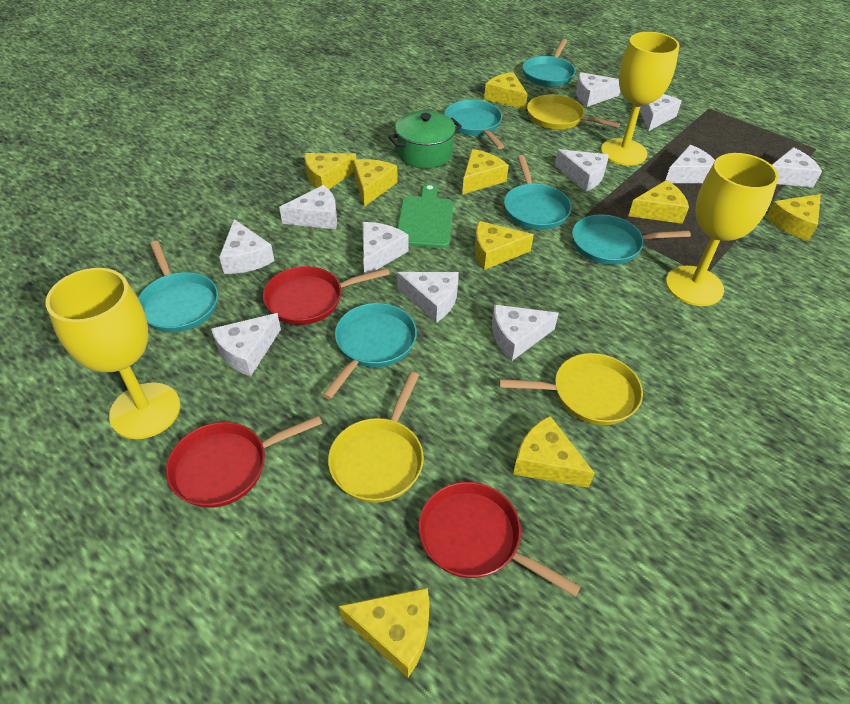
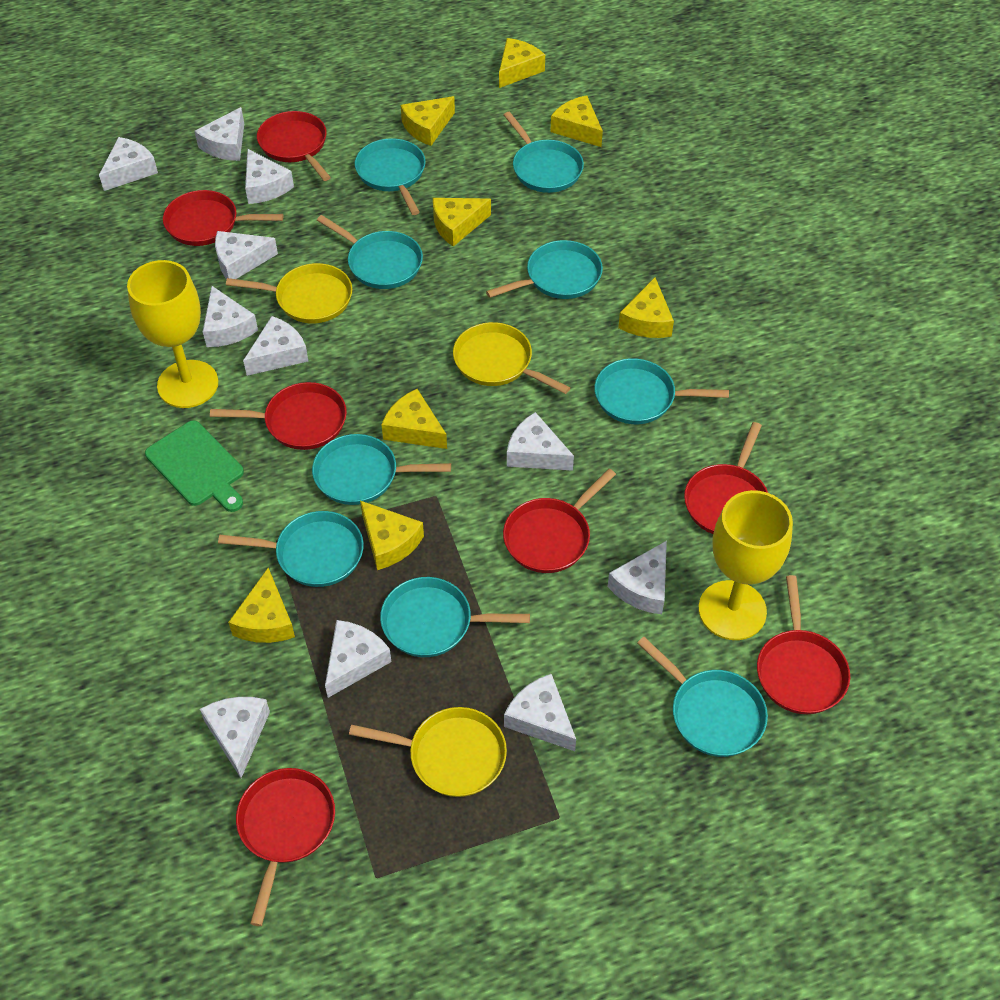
green pot: 1 -> 0
red pan: 3 -> 7
turquoise pan: 6 -> 9
yellow cheese: 9 -> 8
yellow goblet: 3 -> 2

